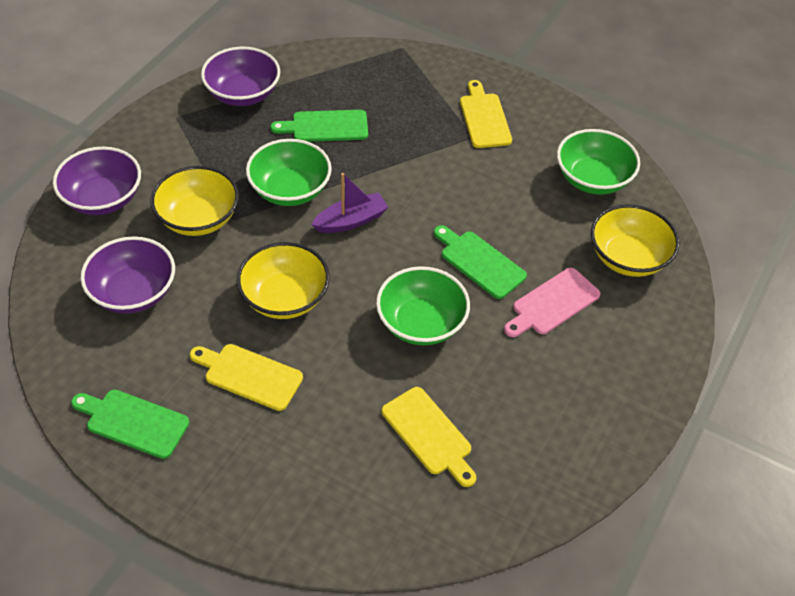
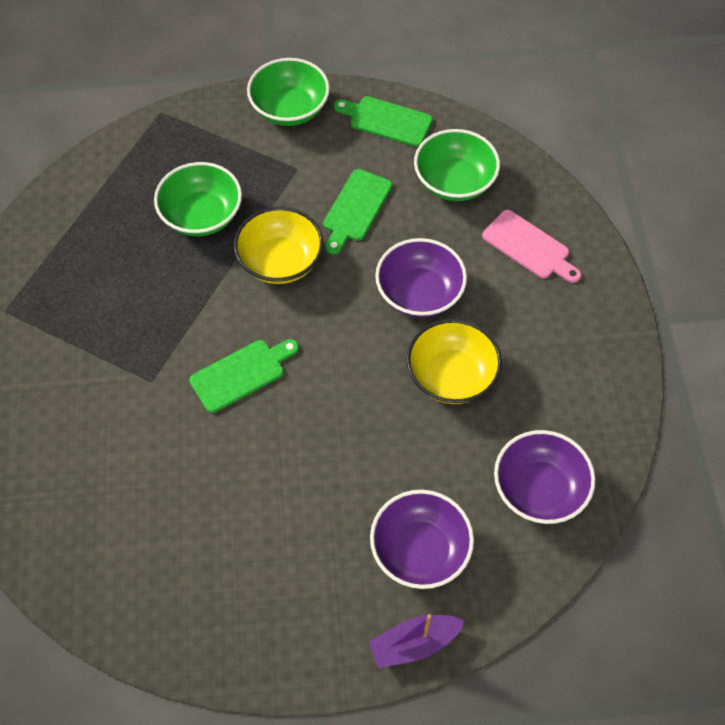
yellow bowl: 3 -> 2
yellow cutting board: 3 -> 0

